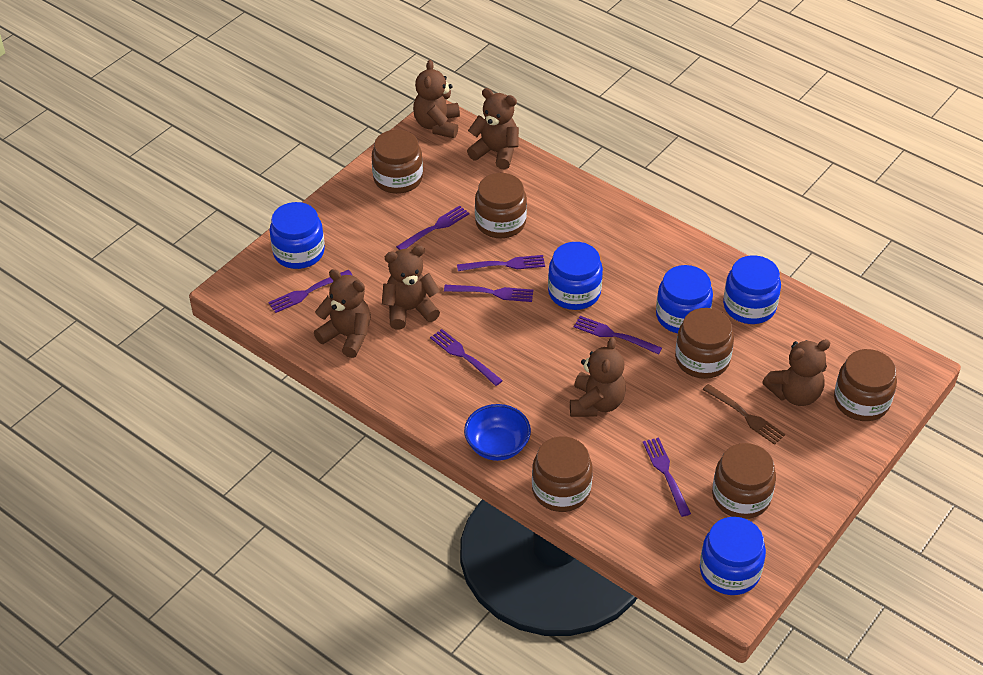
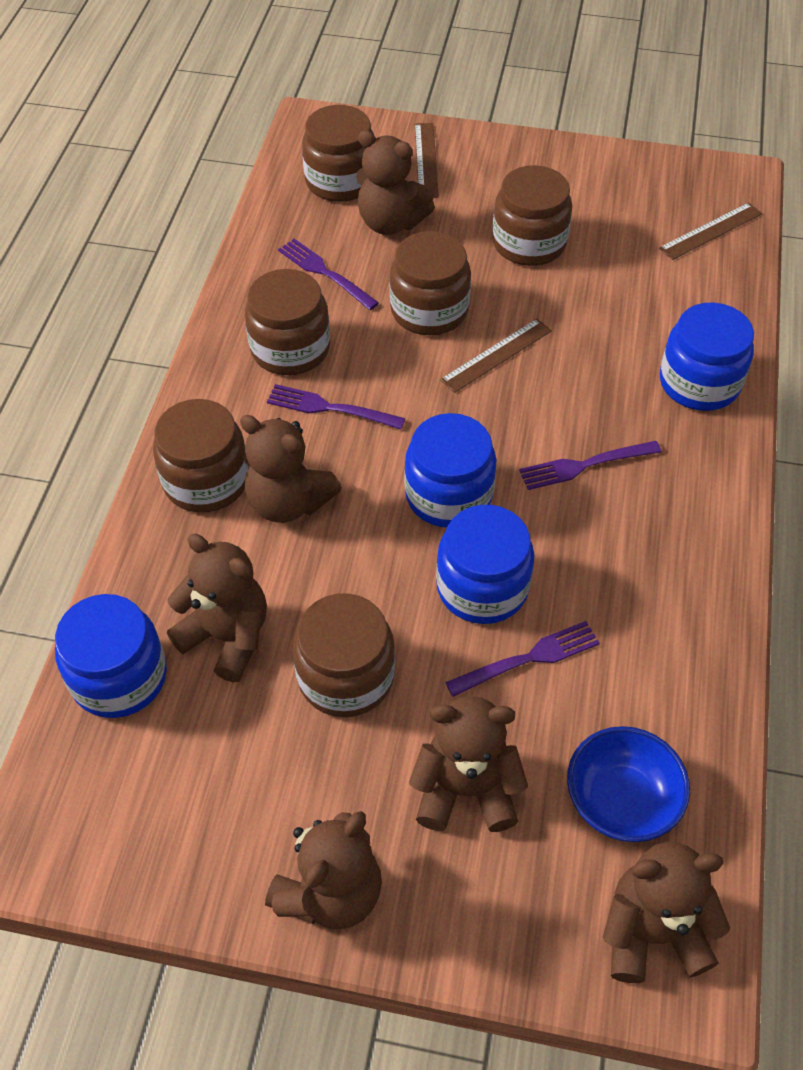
blue jar: 5 -> 4
brown fork: 1 -> 0
brown ruler: 0 -> 3
purple fork: 7 -> 4

